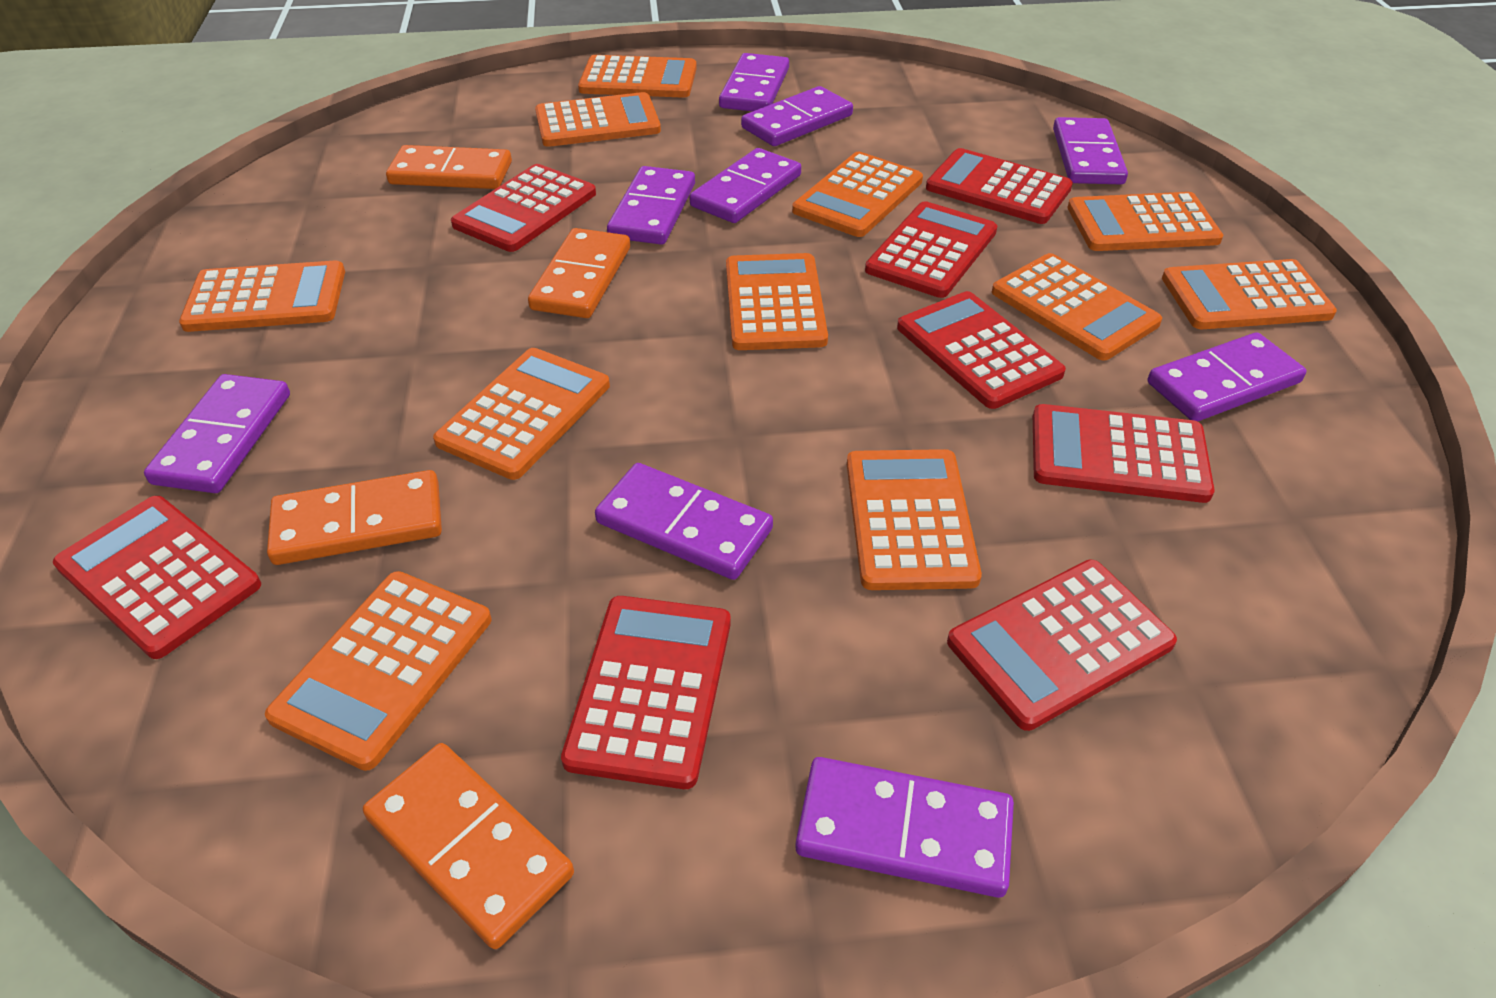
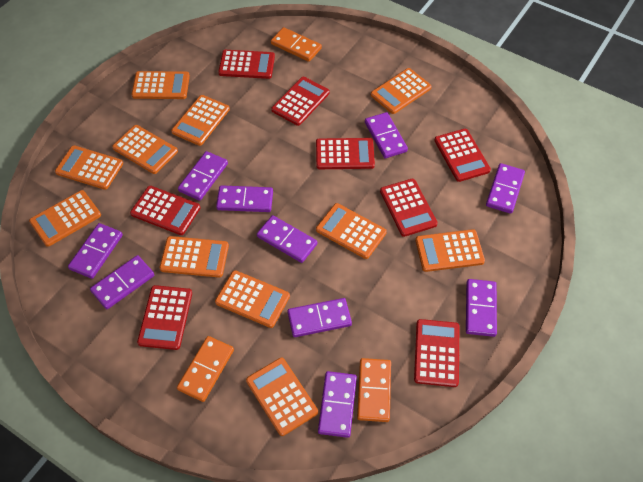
orange domino: 4 -> 3
purple domino: 9 -> 10

